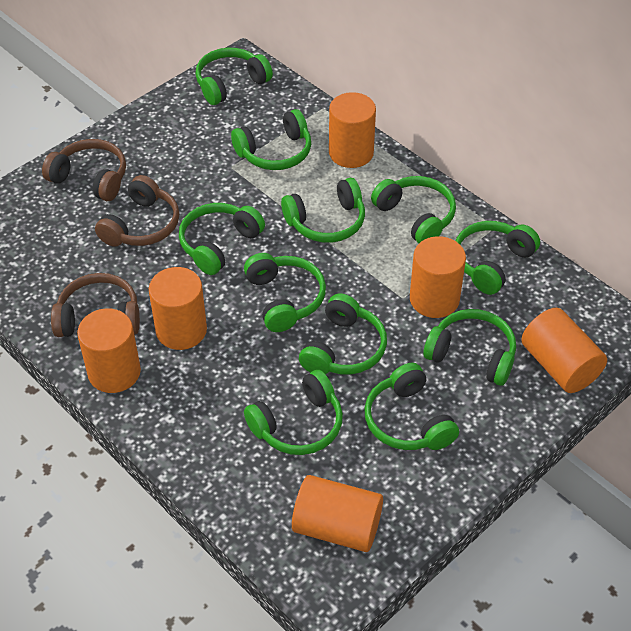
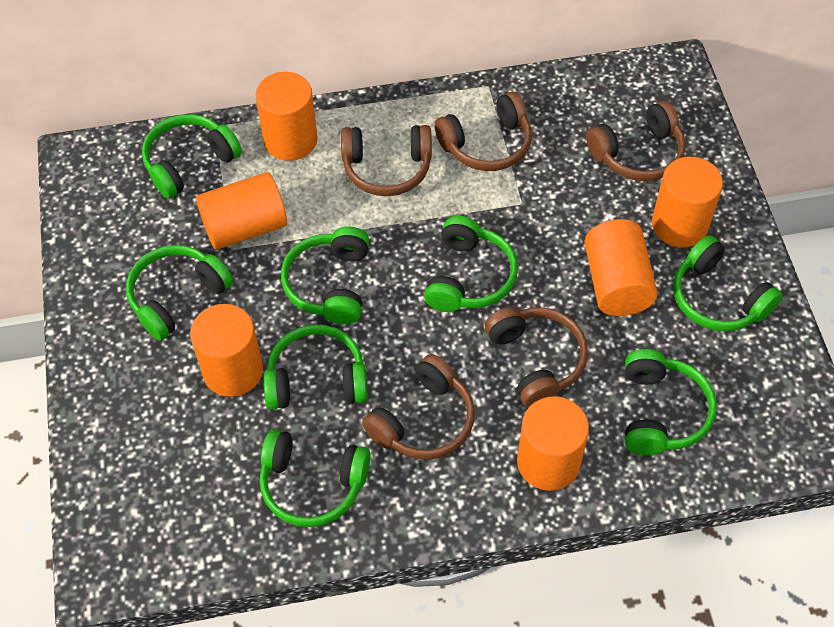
brown headphones: 3 -> 5
green headphones: 11 -> 8

